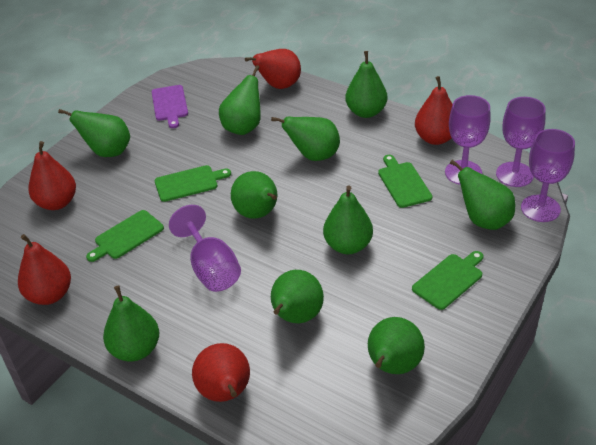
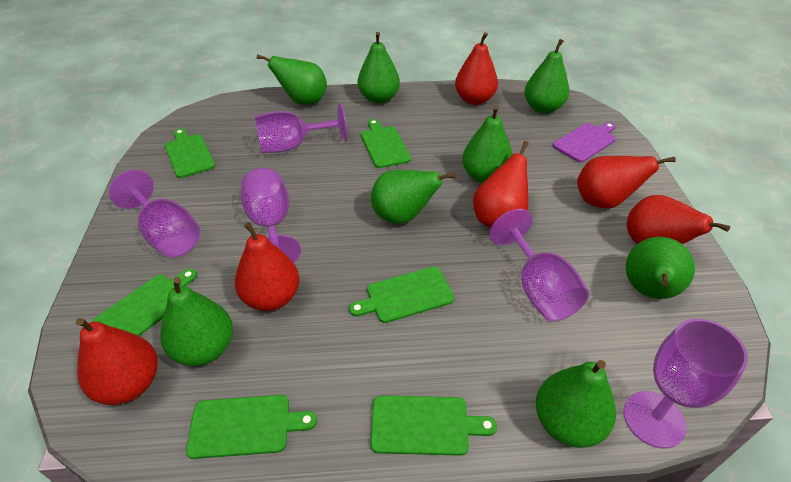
green cutting board: 4 -> 6
green pear: 10 -> 8
purple goblet: 4 -> 5
red pear: 5 -> 6

